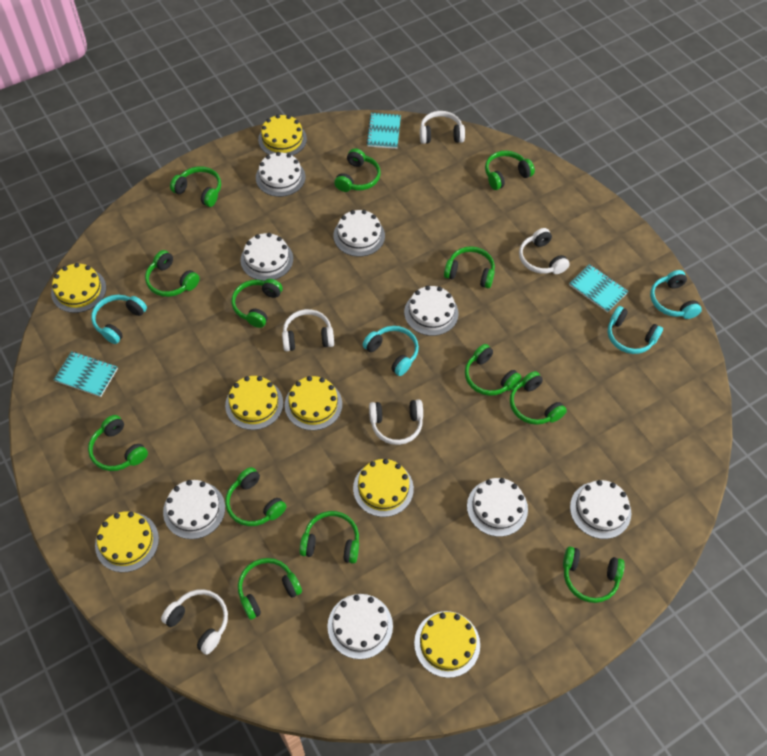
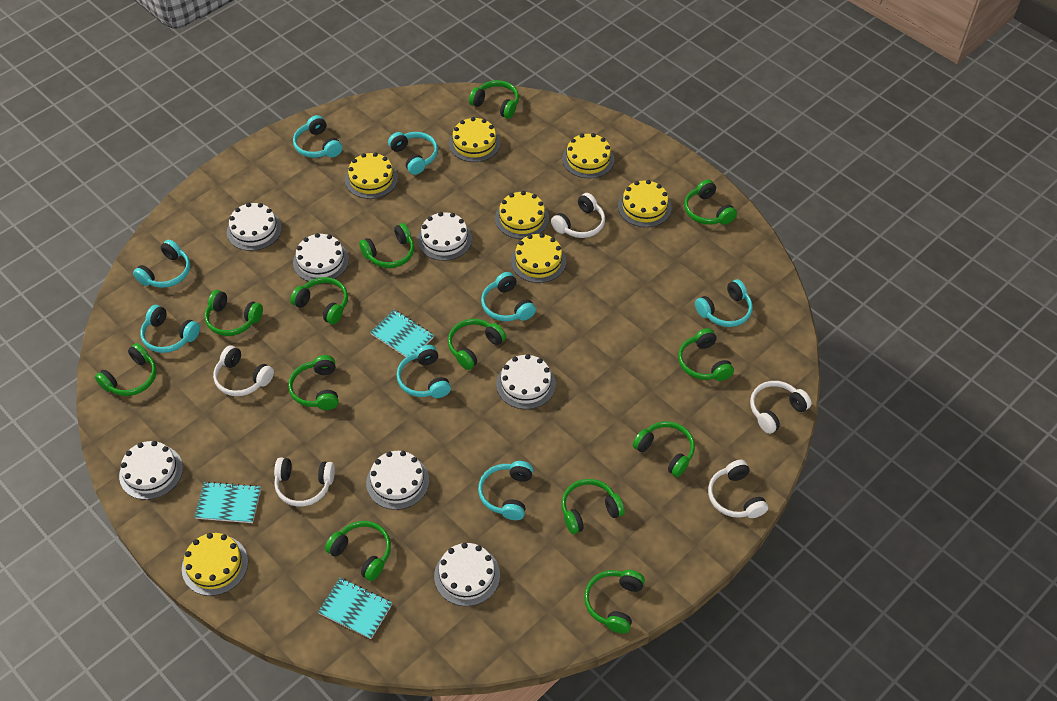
turquoise headphones: 4 -> 8
white cake: 8 -> 7

